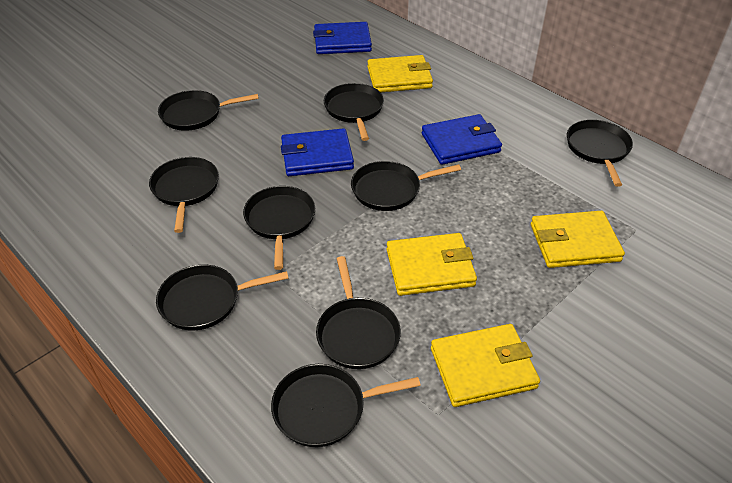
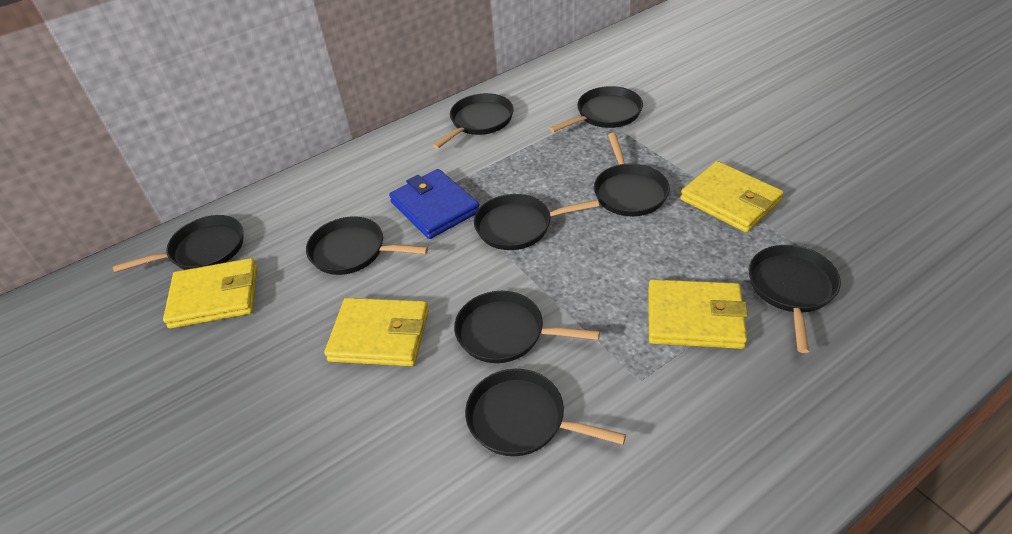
blue wallet: 3 -> 1

